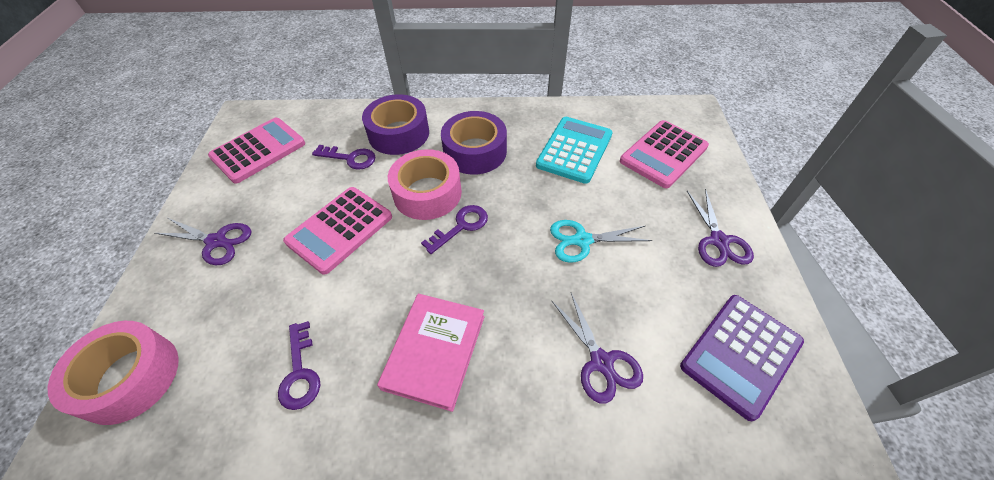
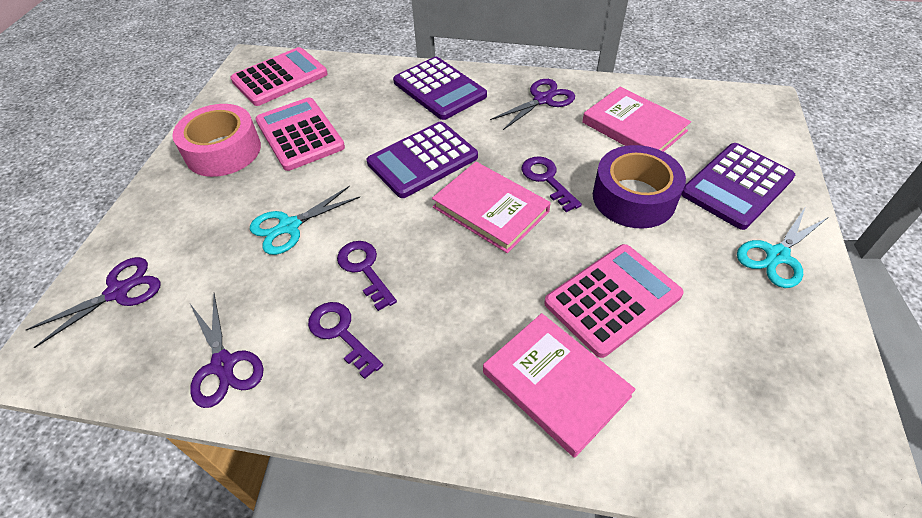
pink book: 1 -> 3
pink tape: 2 -> 1
purple calculator: 1 -> 3
purple tape: 2 -> 1
turquoise calculator: 1 -> 0
turquoise scissors: 1 -> 2

